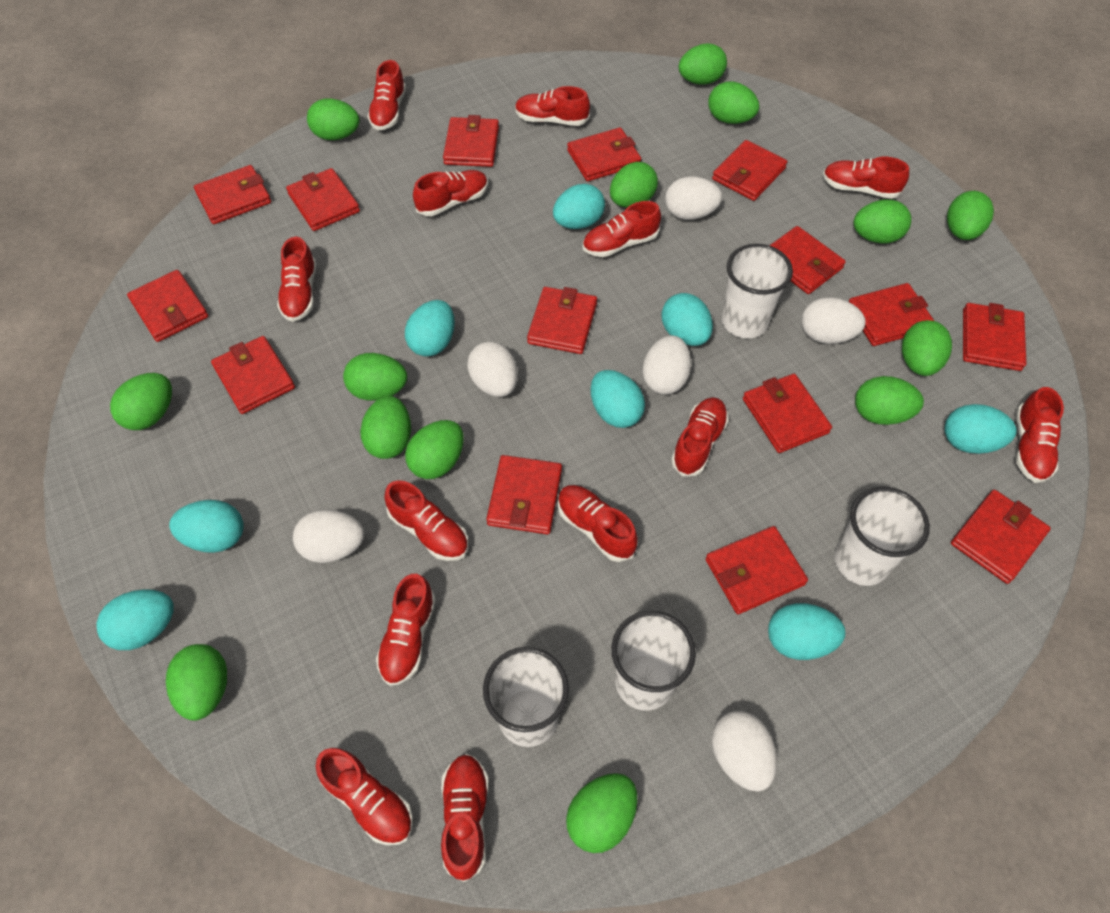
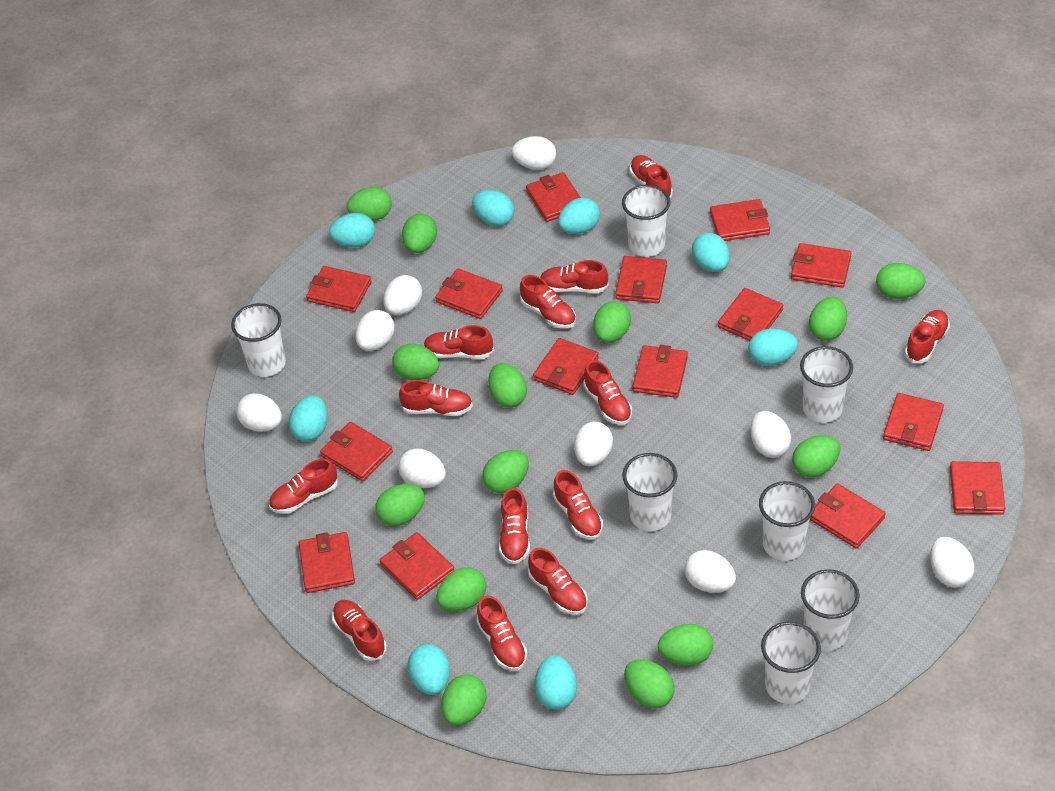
white cup: 4 -> 7
white egg: 6 -> 9

